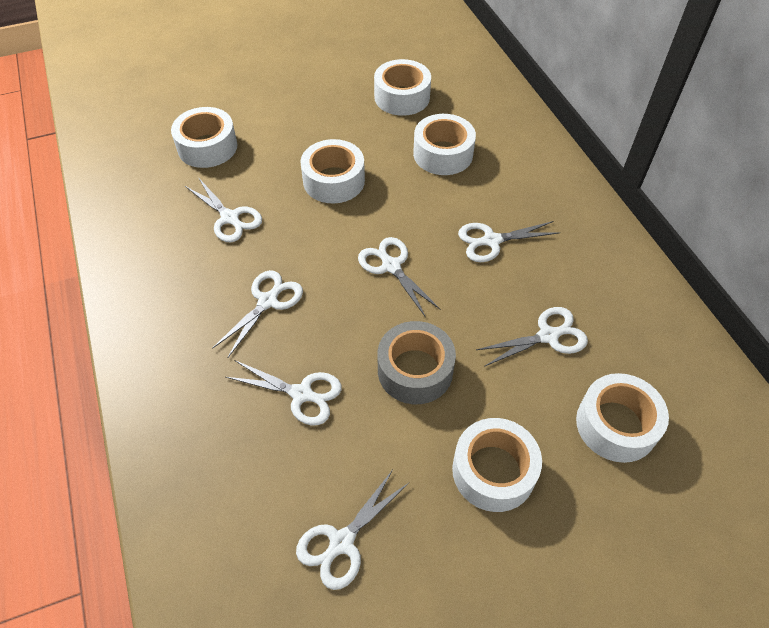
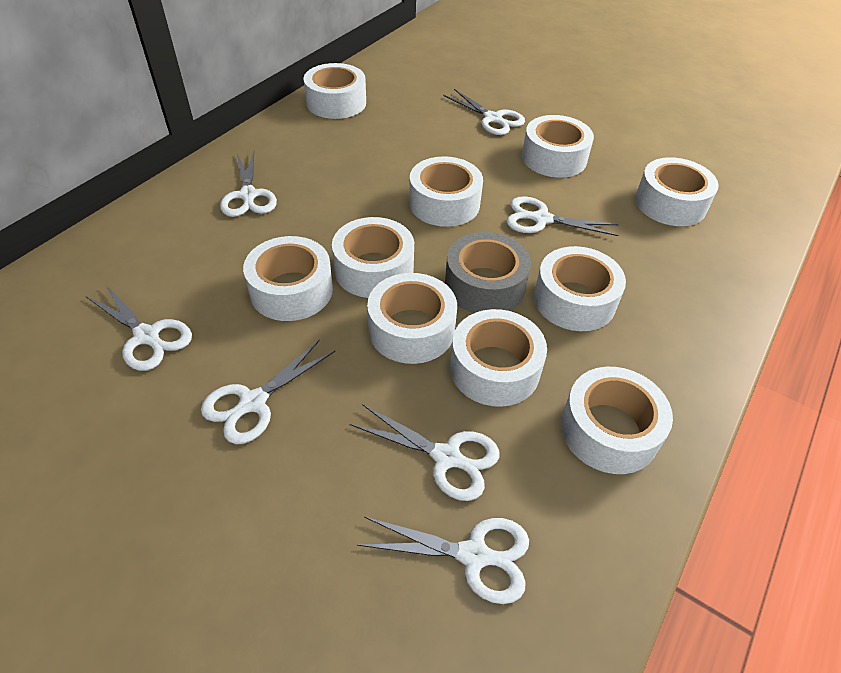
white tape: 6 -> 10

